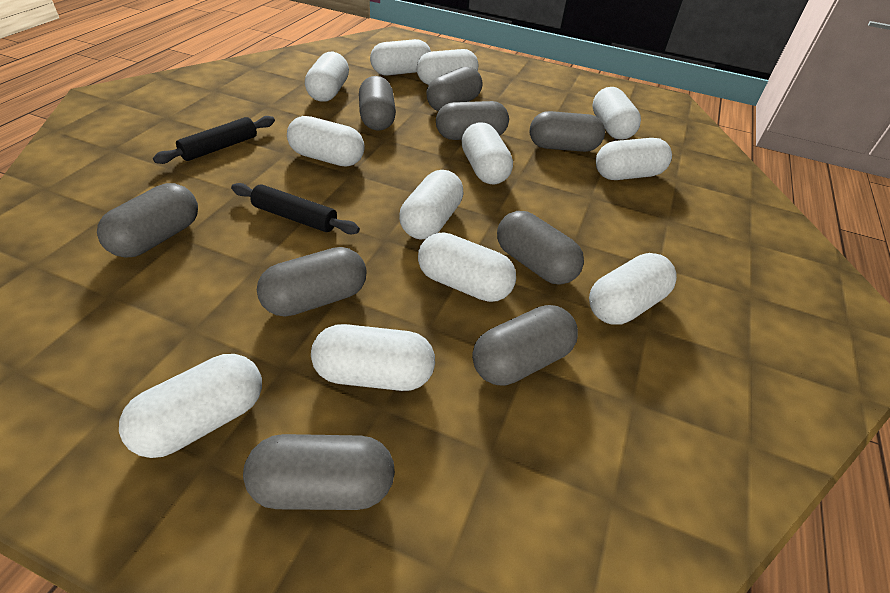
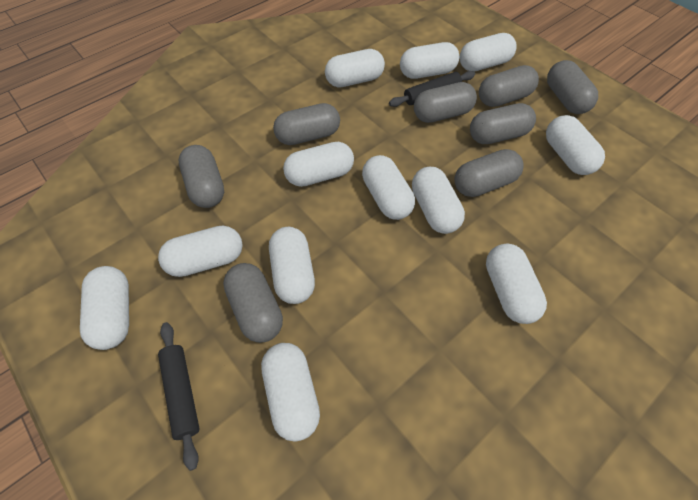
grey capsule: 9 -> 8

